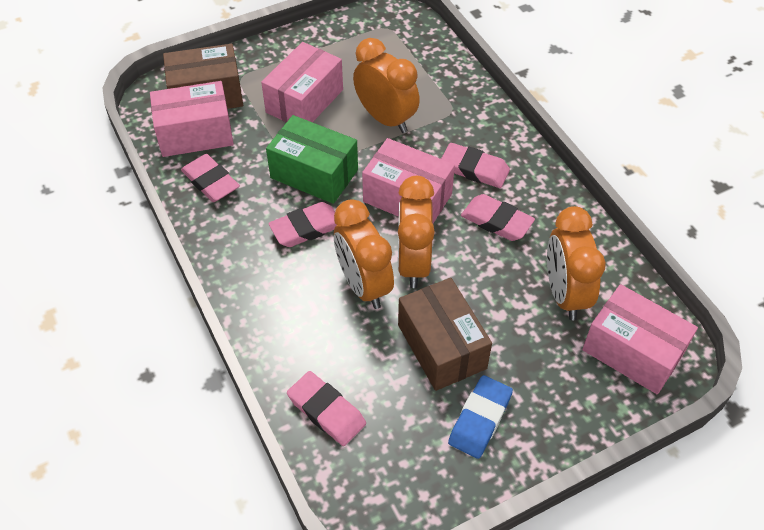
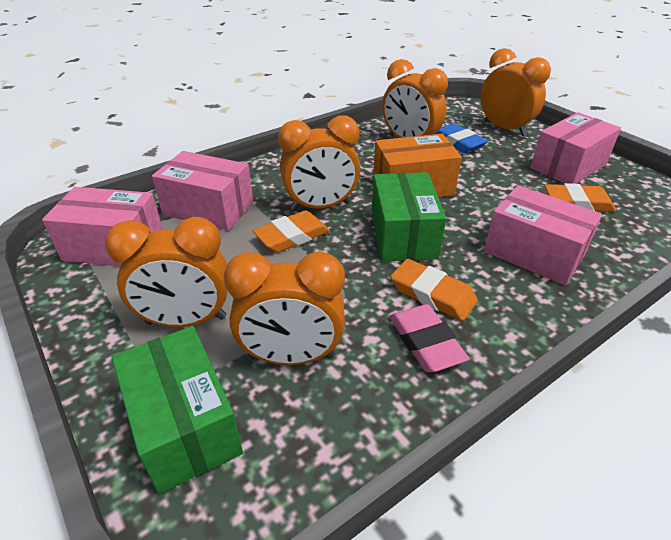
brown box: 2 -> 0
green box: 1 -> 2
orange box: 0 -> 1
orange clock: 4 -> 5
orange eraser: 0 -> 3
pink eraser: 5 -> 1

